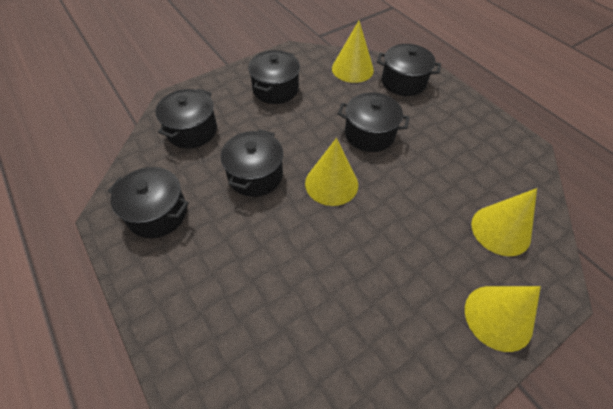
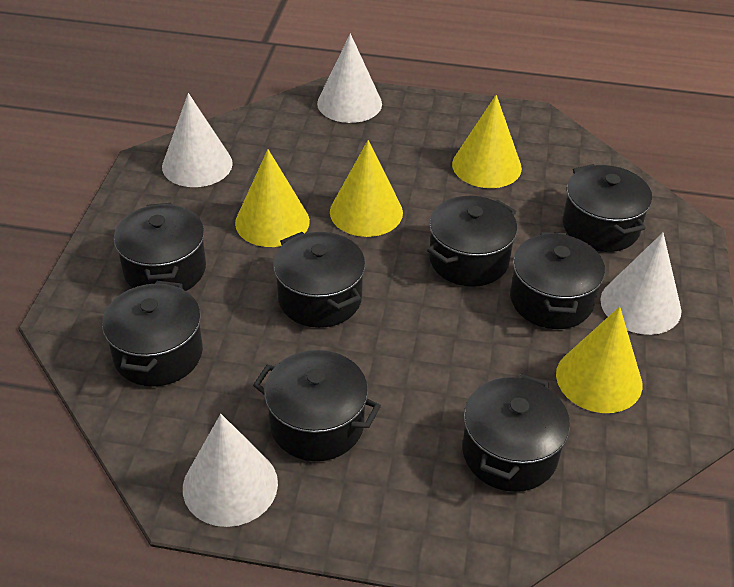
black pot: 6 -> 8
white cone: 0 -> 4

